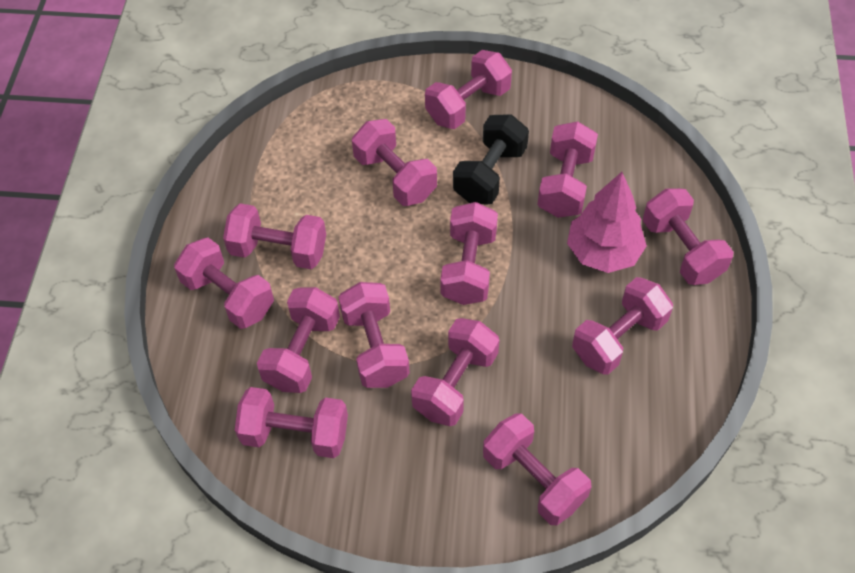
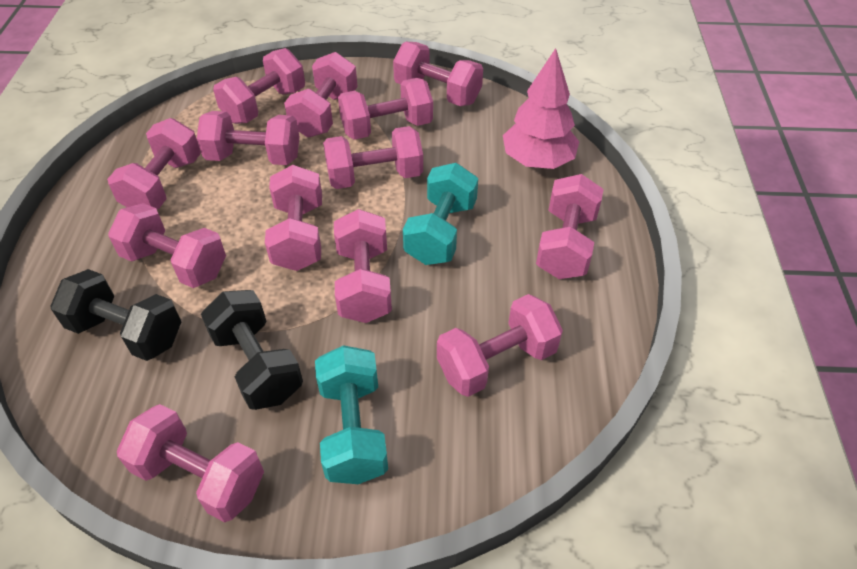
black dumbbell: 1 -> 2
turquoise dumbbell: 0 -> 2

